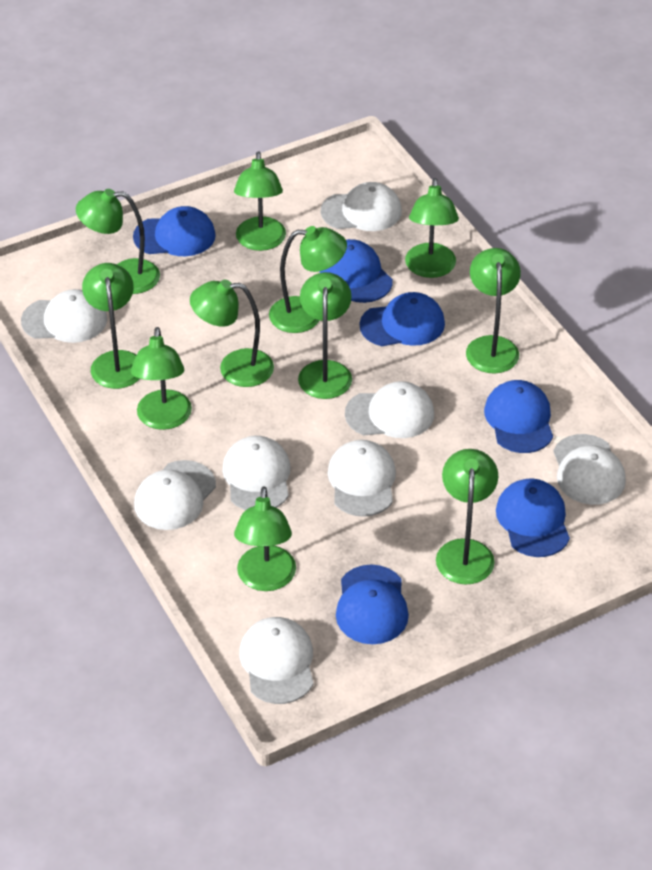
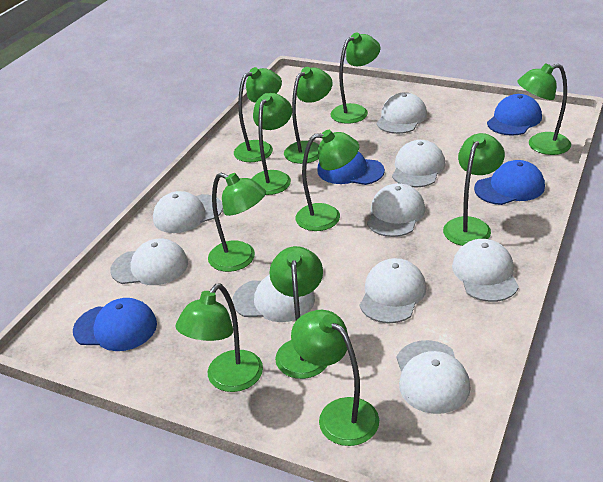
blue cap: 6 -> 4
white cap: 8 -> 9

